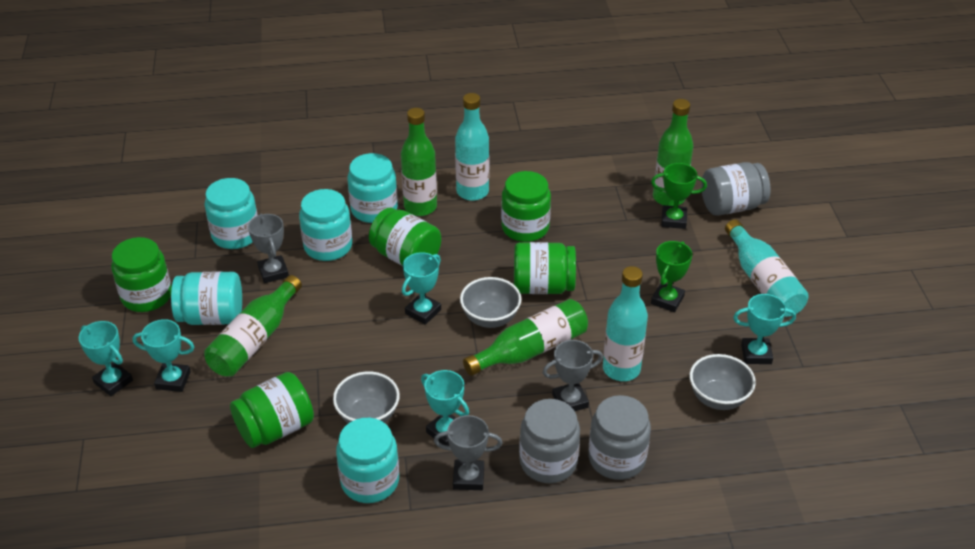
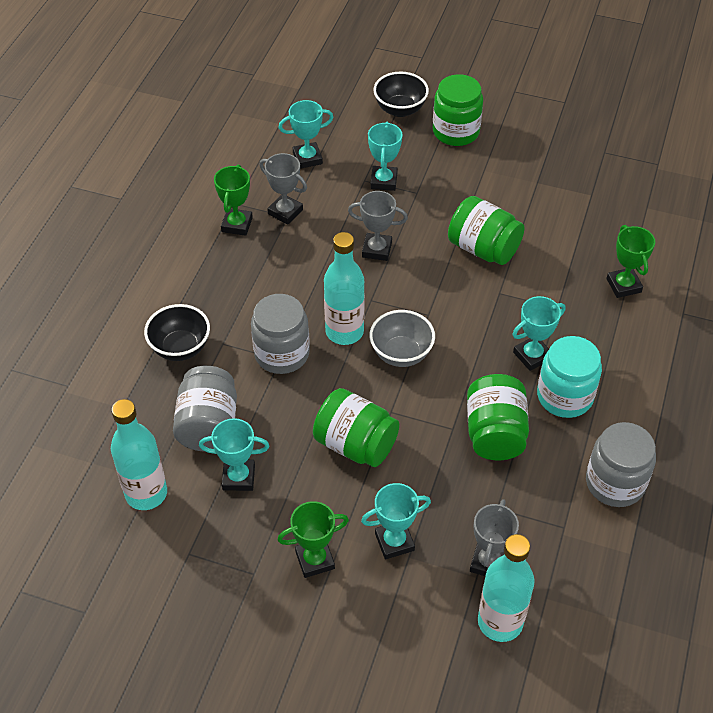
black bowl: 0 -> 2
green bottle: 4 -> 0
green jar: 5 -> 4
green trophy: 2 -> 3
grey bowl: 3 -> 1
turquoise jar: 5 -> 1

